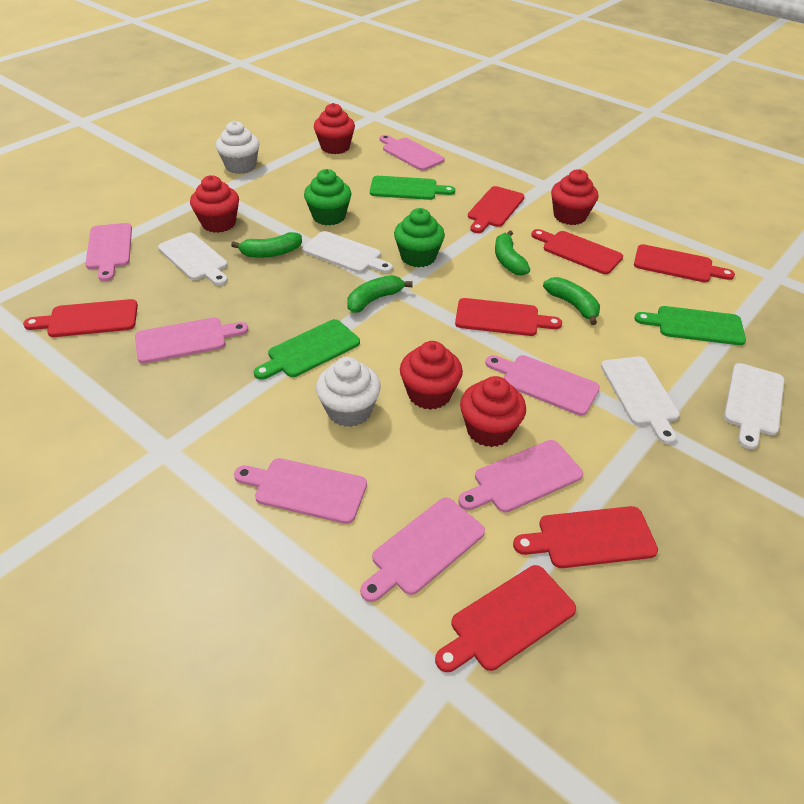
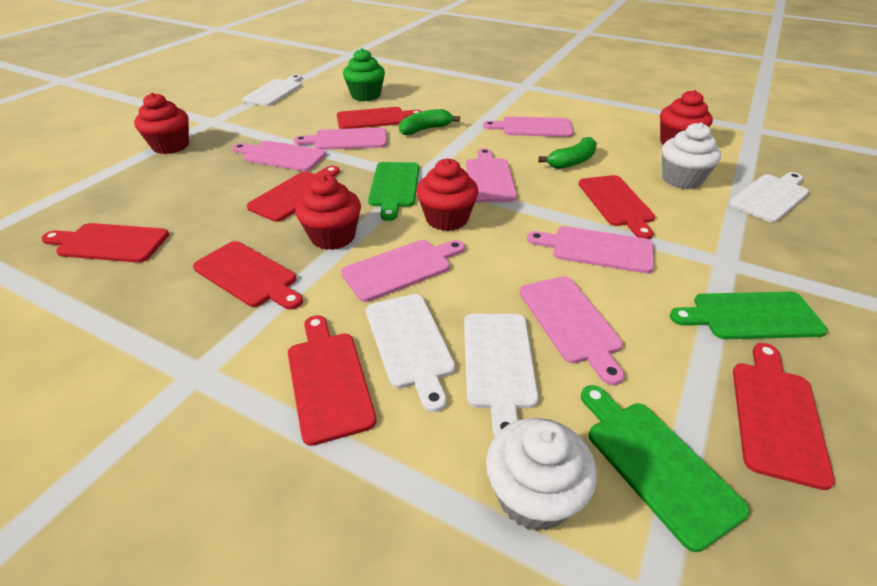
green banana: 4 -> 2
green cupcake: 2 -> 1
red cupcake: 5 -> 4

